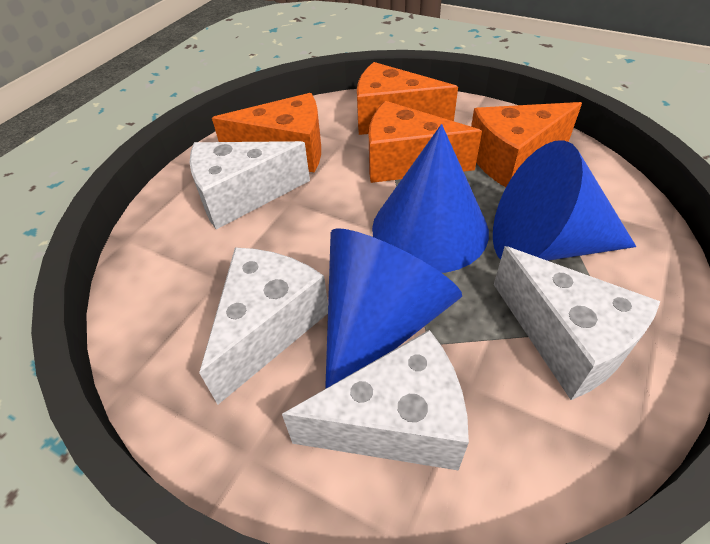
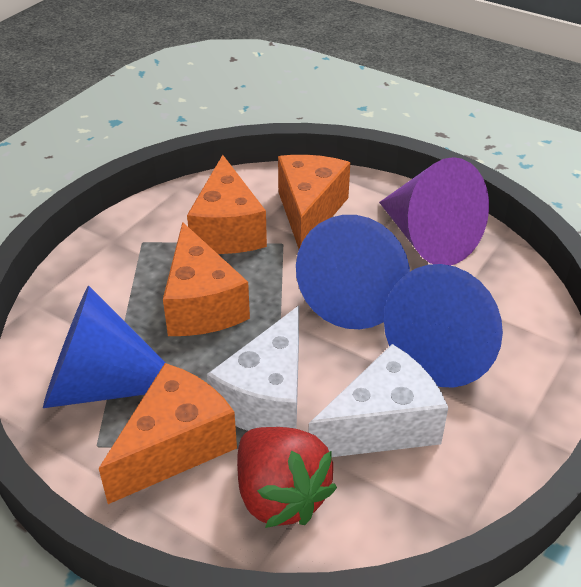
purple cone: 0 -> 1
red strawberry: 0 -> 1
white cheese: 4 -> 2

